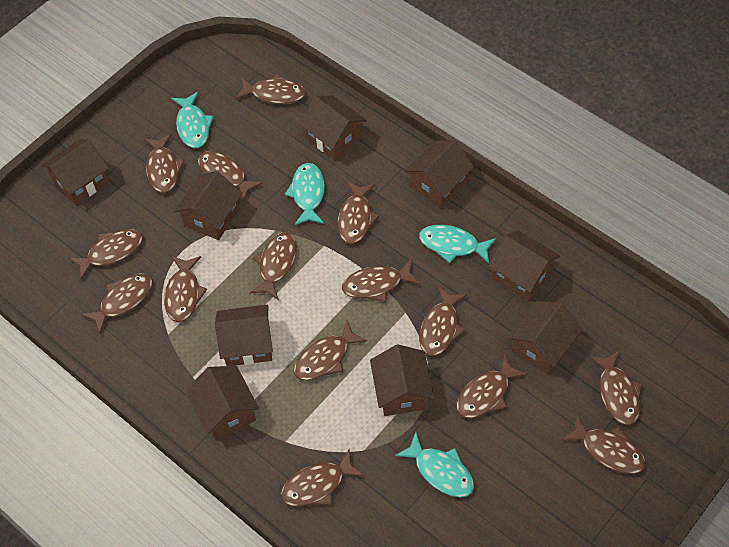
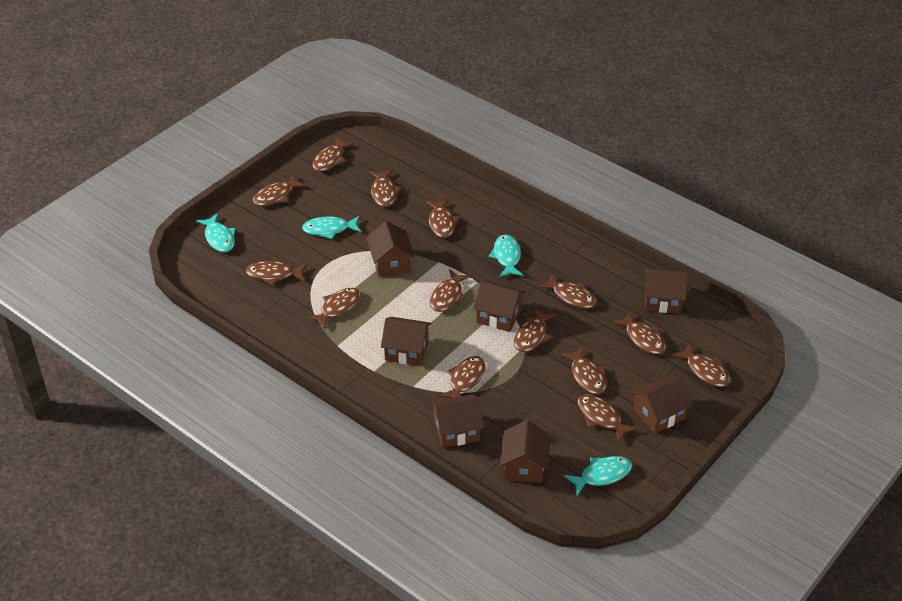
brown fish: 15 -> 14
brown house: 9 -> 7

